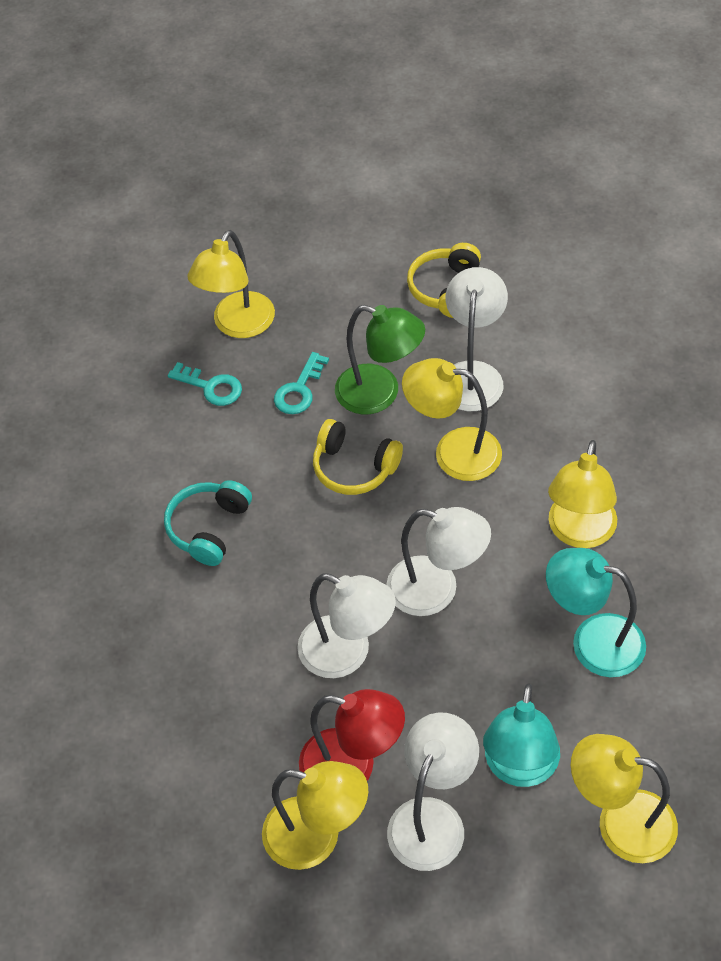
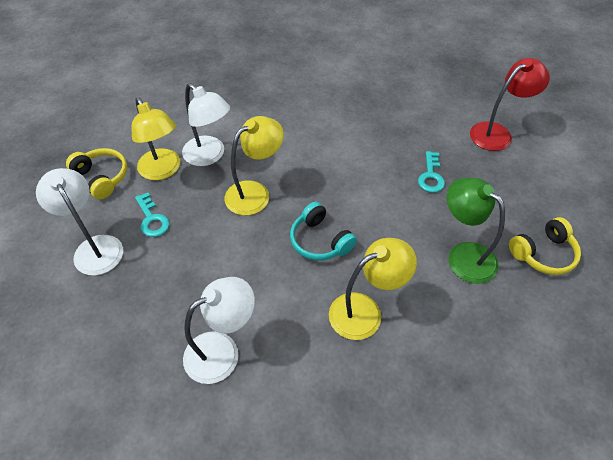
turquoise lamp: 2 -> 0
white lamp: 4 -> 3
yellow lamp: 5 -> 3

